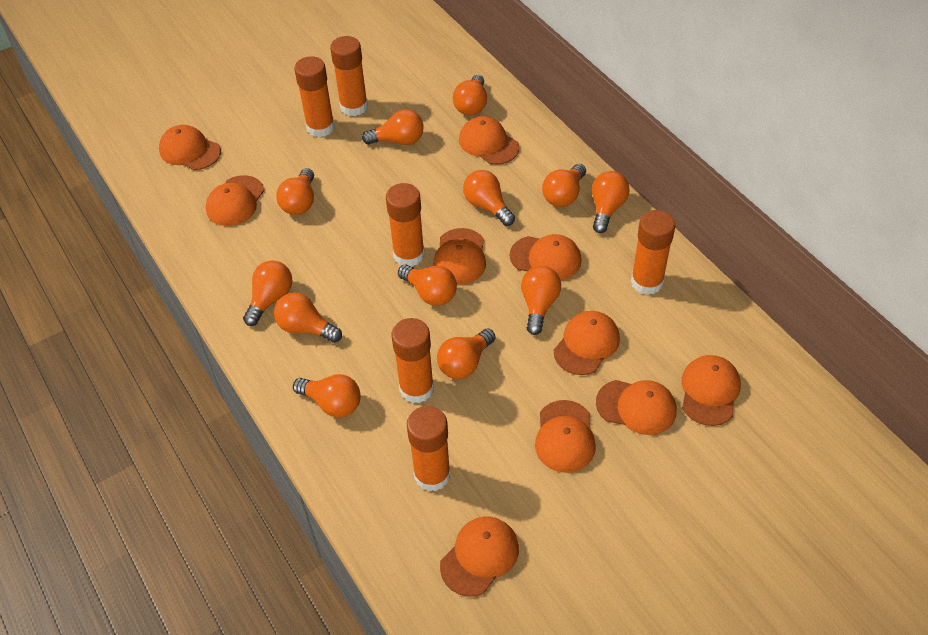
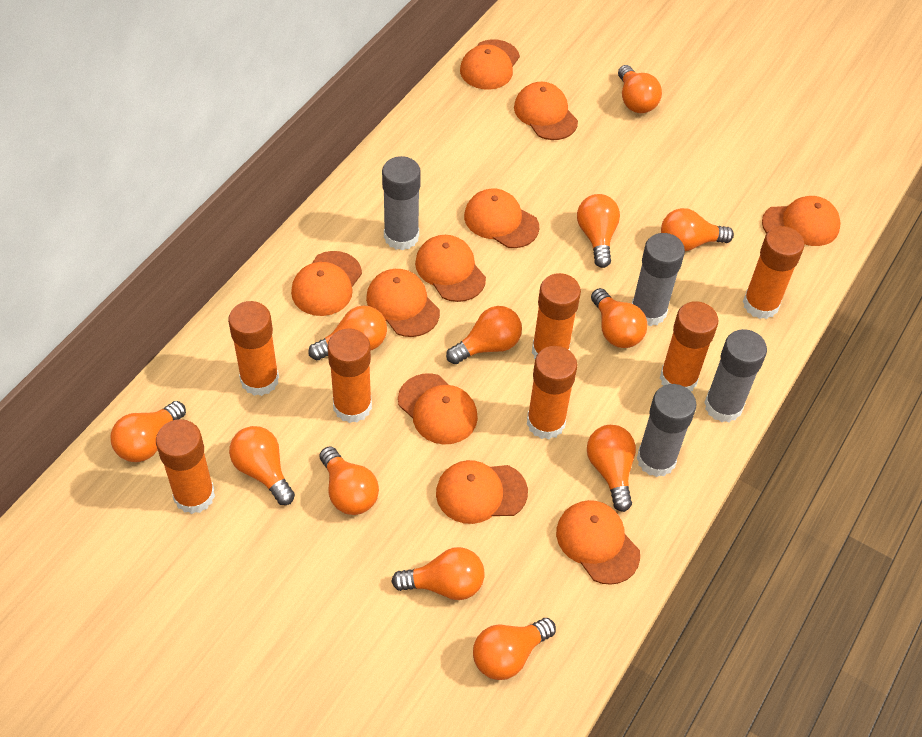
grey glue stick: 0 -> 4
orange glue stick: 6 -> 7

